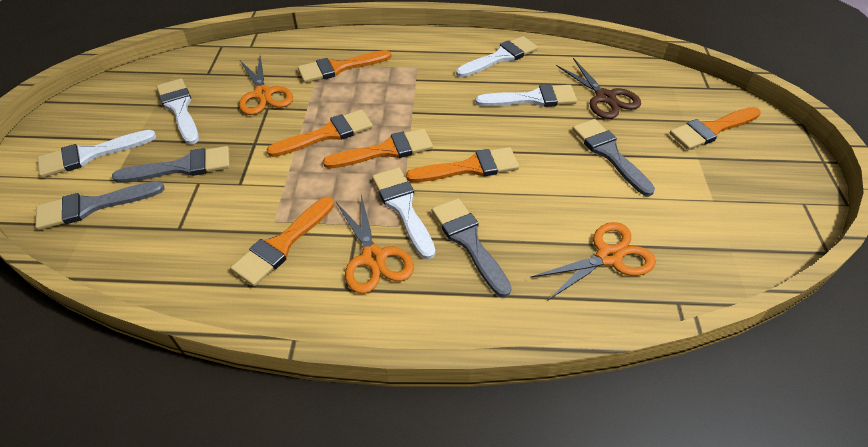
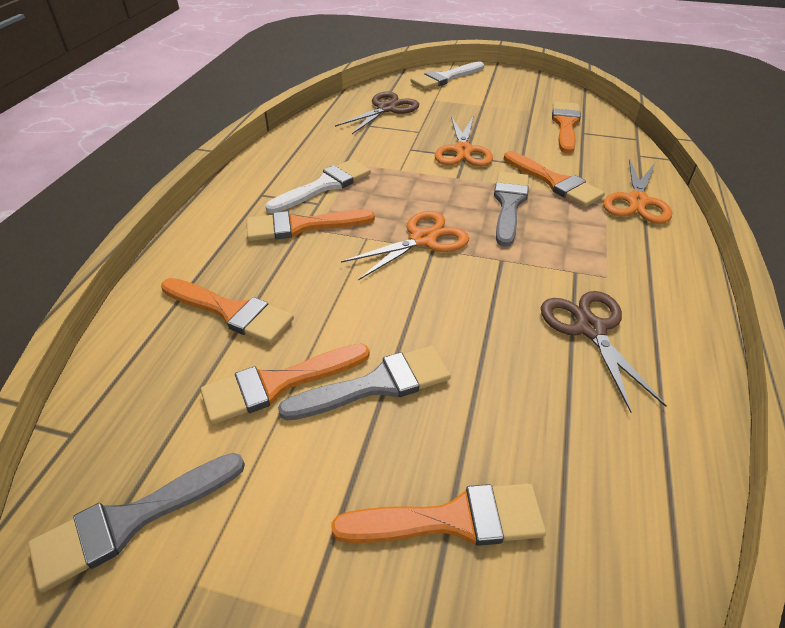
brown scissors: 1 -> 2
grey brush: 4 -> 3
white brush: 5 -> 2

